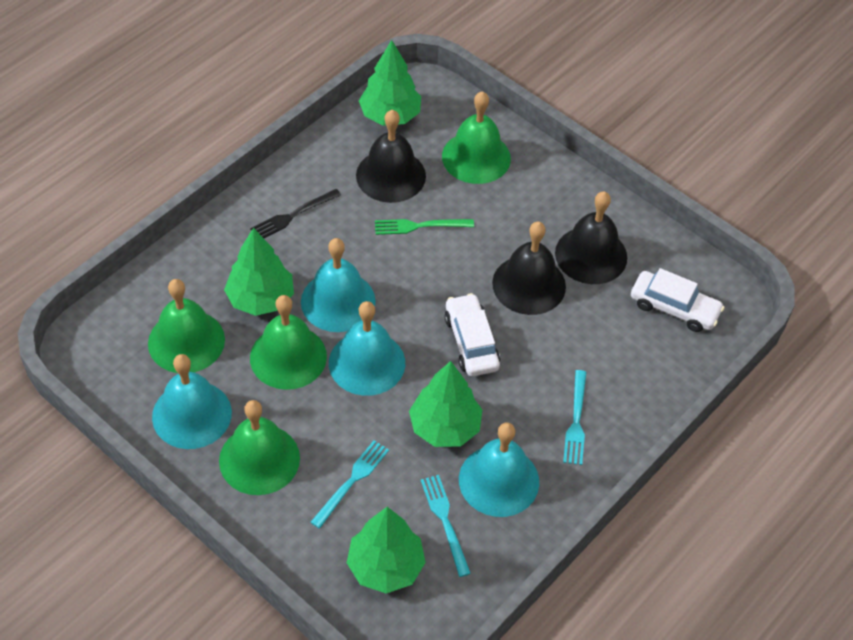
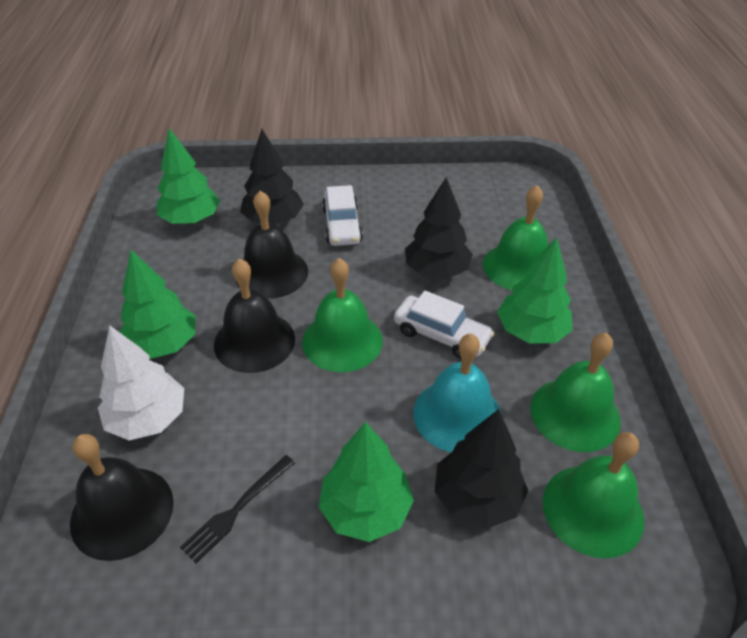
black tree: 0 -> 3
green fork: 1 -> 0
turquoise bell: 4 -> 1
turquoise fork: 3 -> 0
white tree: 0 -> 1

